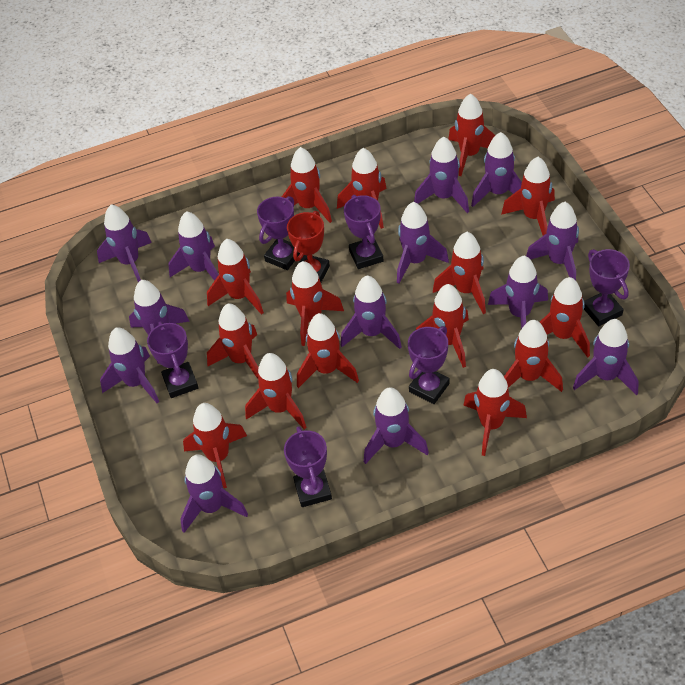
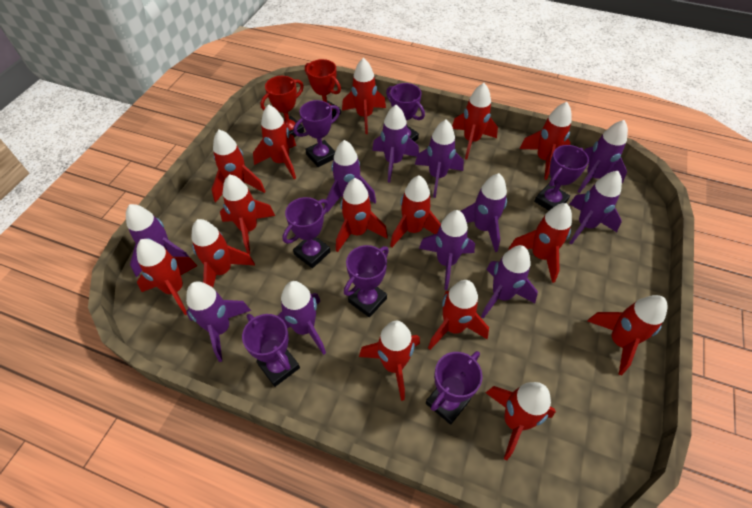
purple rocket: 13 -> 11
purple trophy: 6 -> 7
red trophy: 1 -> 2

